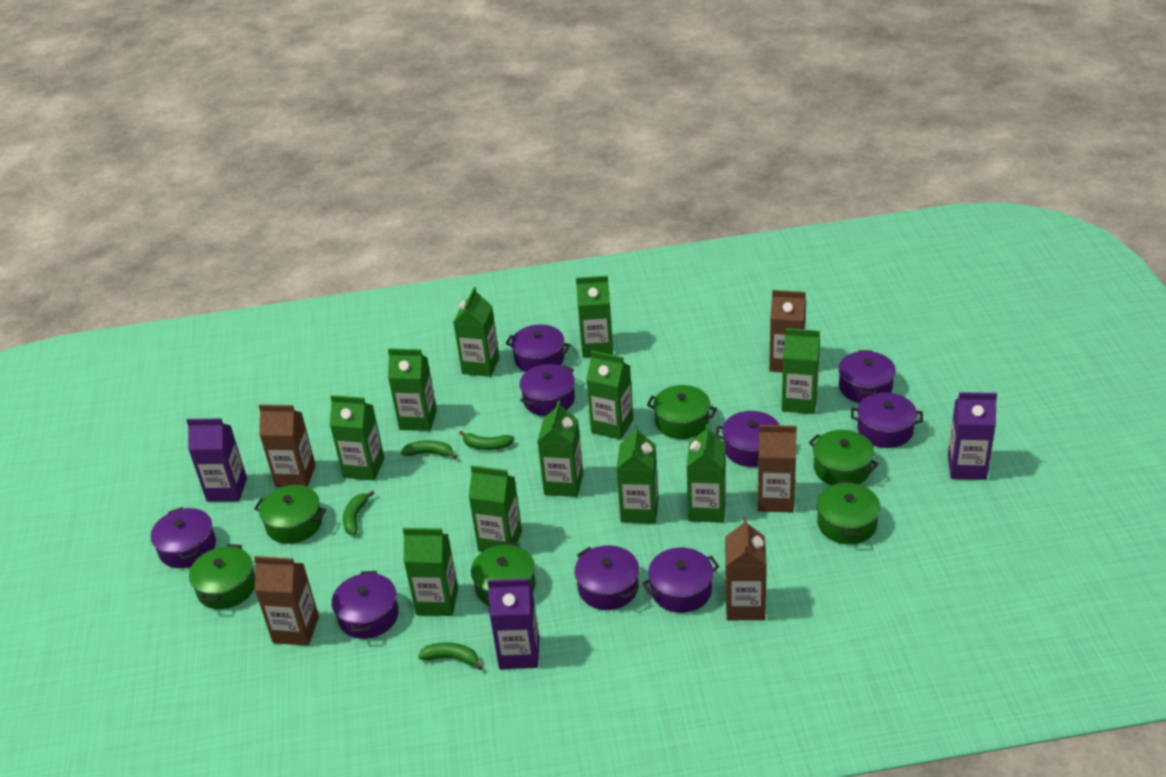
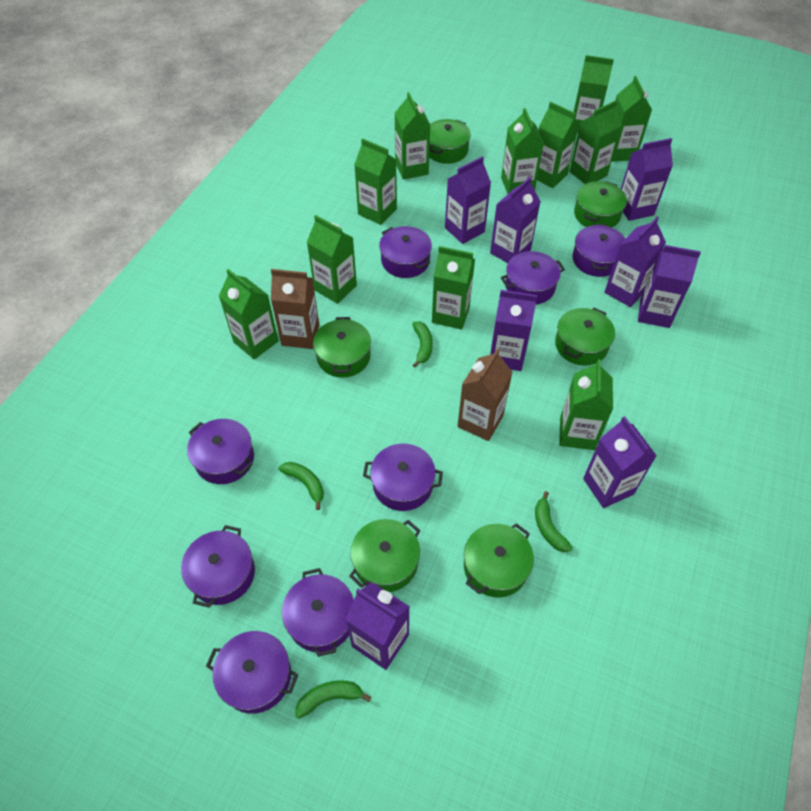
brown carton: 5 -> 2
purple carton: 3 -> 8
purple pot: 9 -> 8

